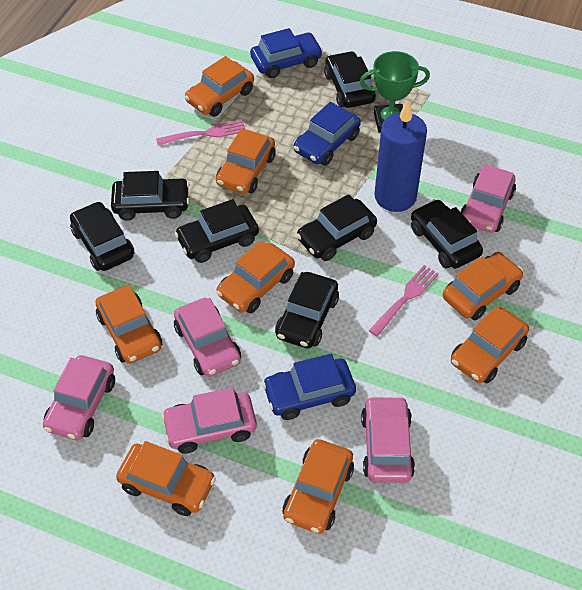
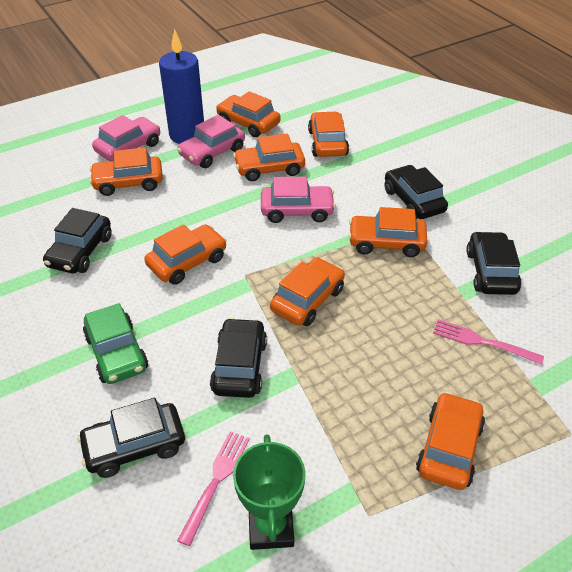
black car: 7 -> 5
blue car: 3 -> 0
green car: 0 -> 1
pink car: 5 -> 3

